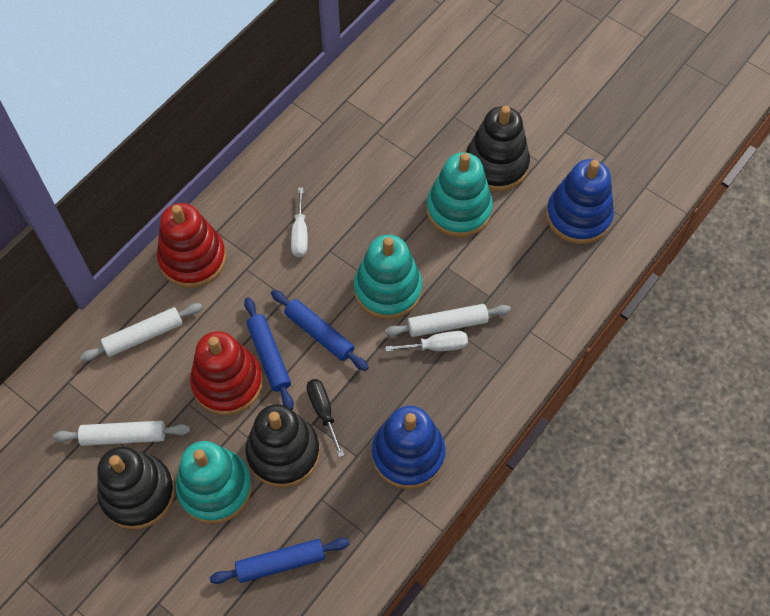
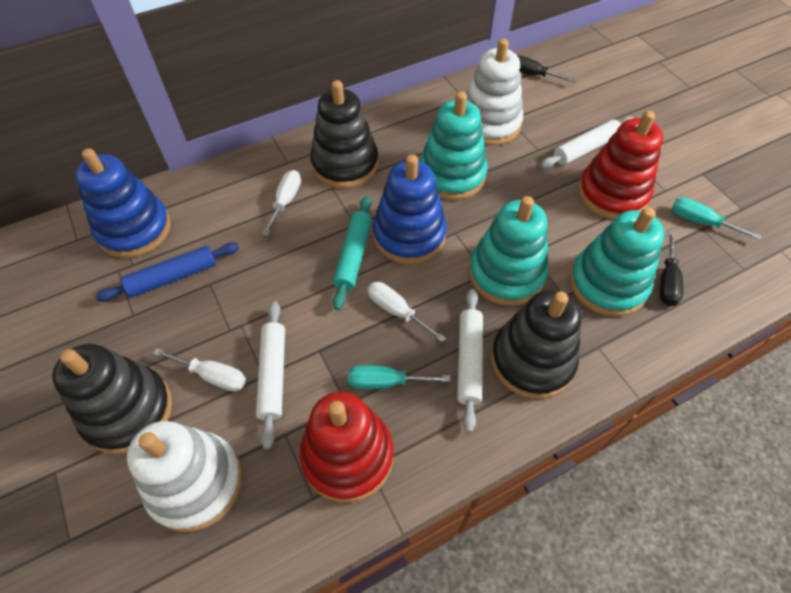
black screwdriver: 1 -> 2
blue rolling pin: 3 -> 1
turquoise rolling pin: 0 -> 1
turquoise screwdriver: 0 -> 2
white screwdriver: 2 -> 3
white stacking toy: 0 -> 2

